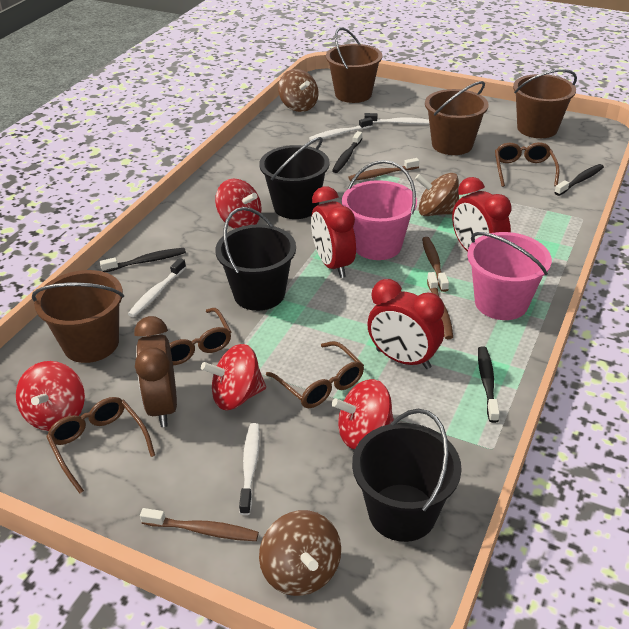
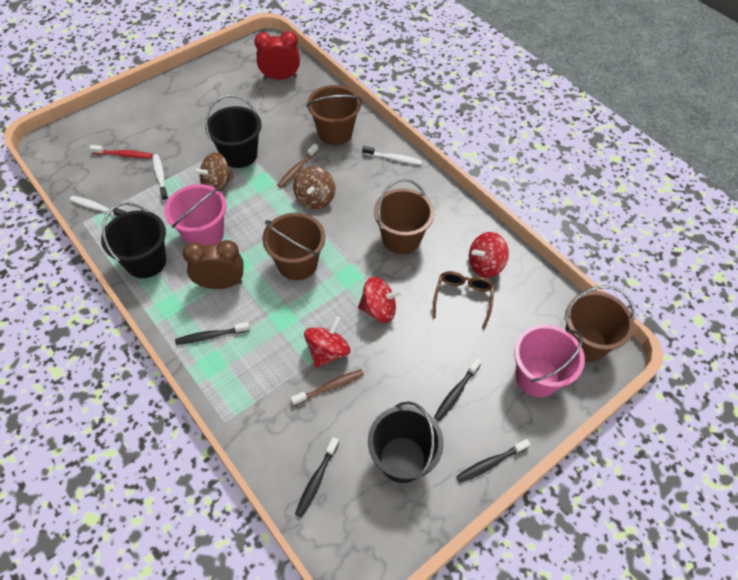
brown glasses: 4 -> 1
brown spinning top: 3 -> 2
brown toothbrush: 4 -> 2
red clock: 3 -> 1
red spinning top: 4 -> 3
red toothbrush: 0 -> 1
white toothbrush: 4 -> 3

